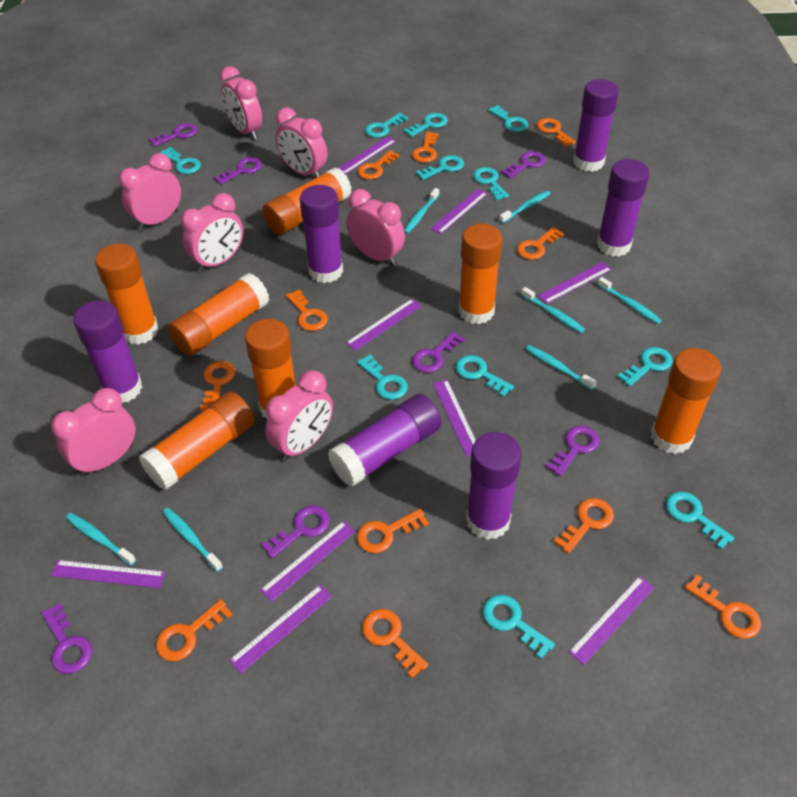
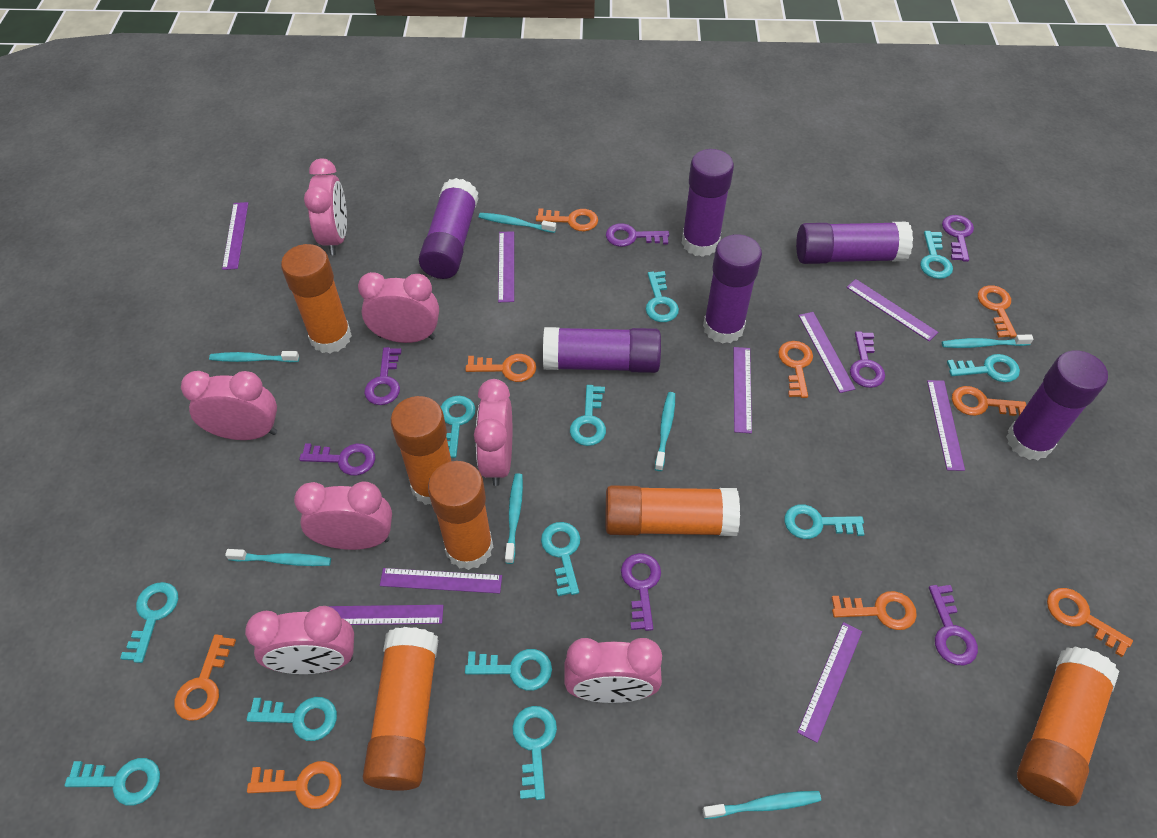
orange glue stick: 7 -> 6
orange key: 11 -> 9
turquoise key: 11 -> 12

